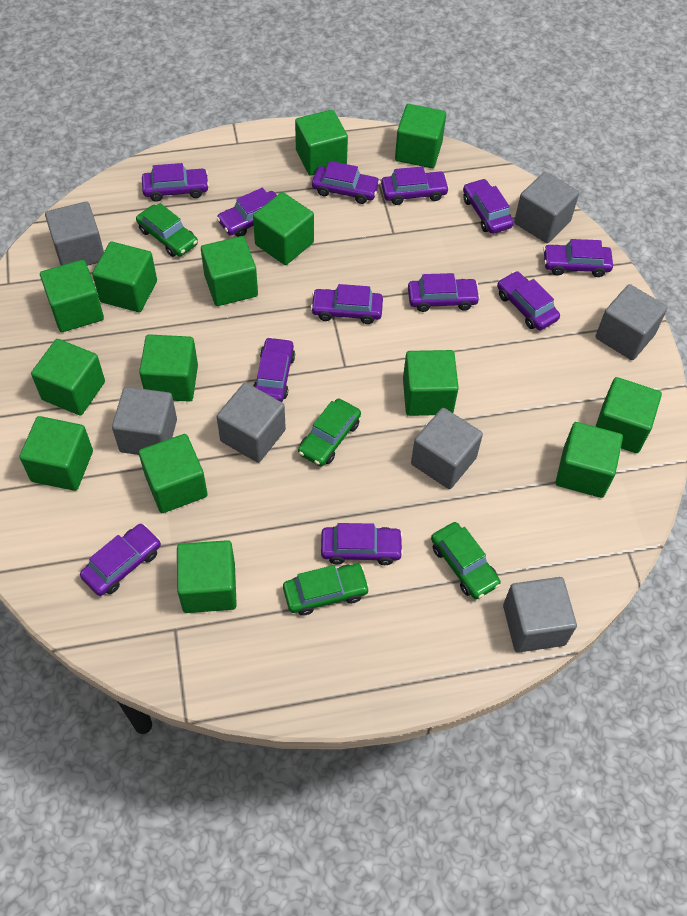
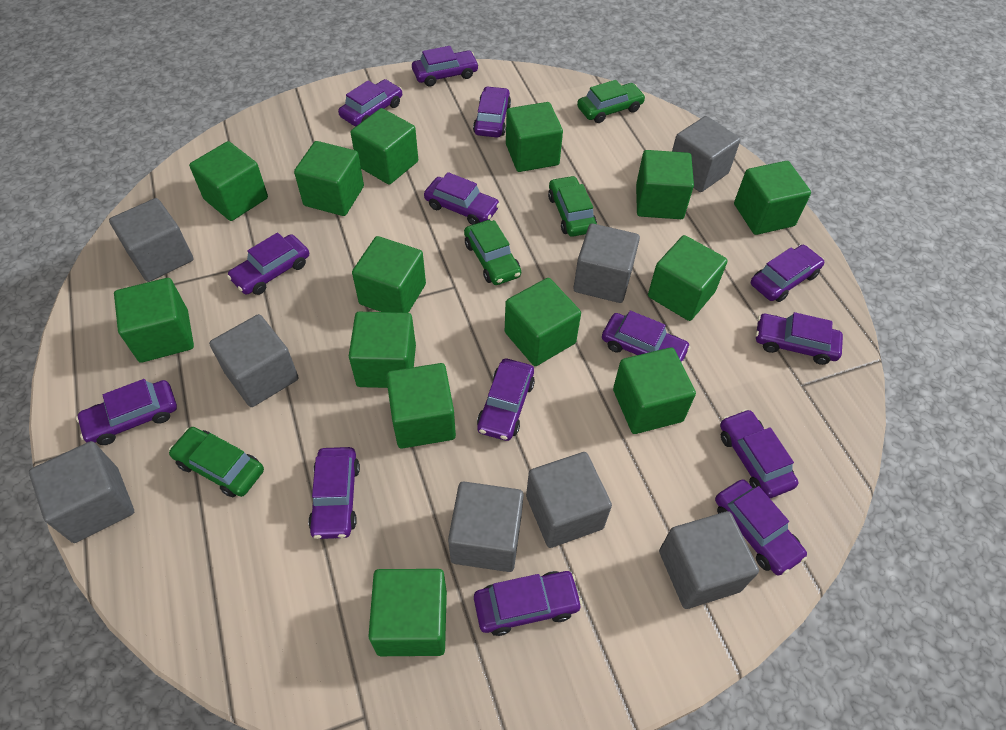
grey cube: 7 -> 8
purple car: 12 -> 14

